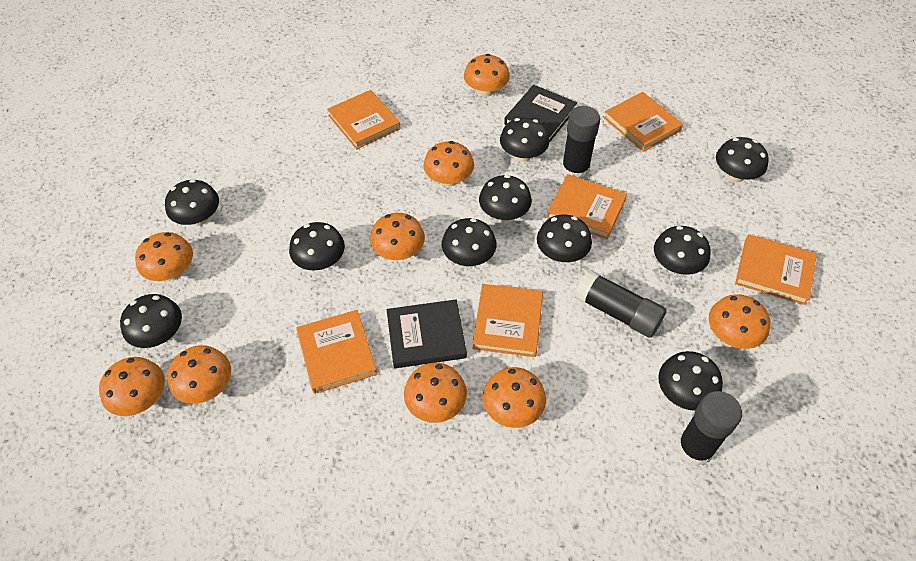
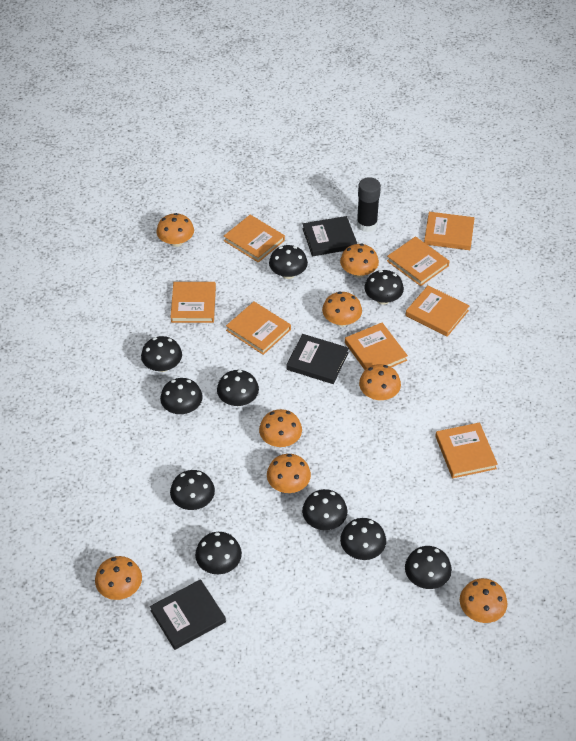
black book: 2 -> 3
black glue stick: 3 -> 1
orange book: 6 -> 8
orange mushroom: 9 -> 8

